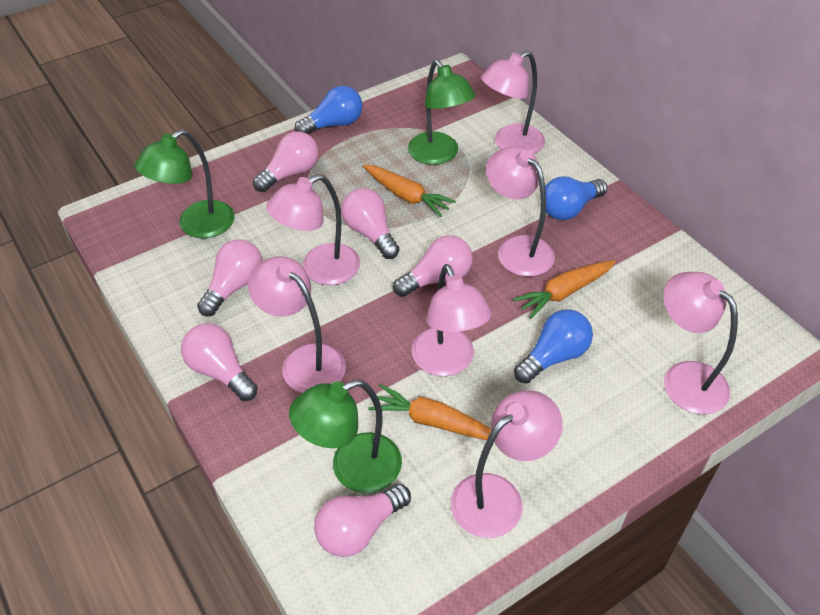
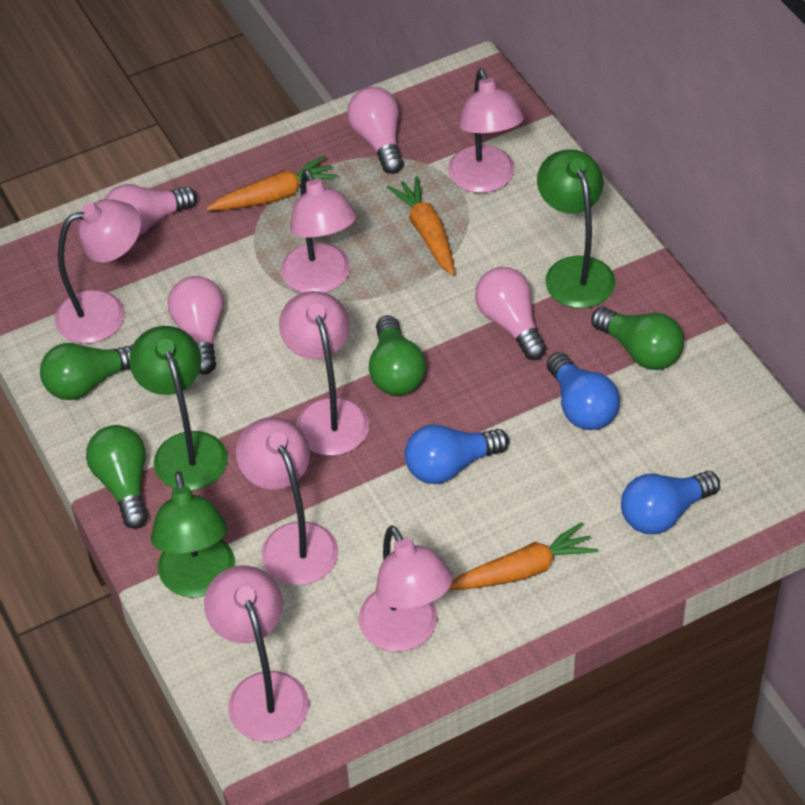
green light bulb: 0 -> 4
pink light bulb: 6 -> 4

